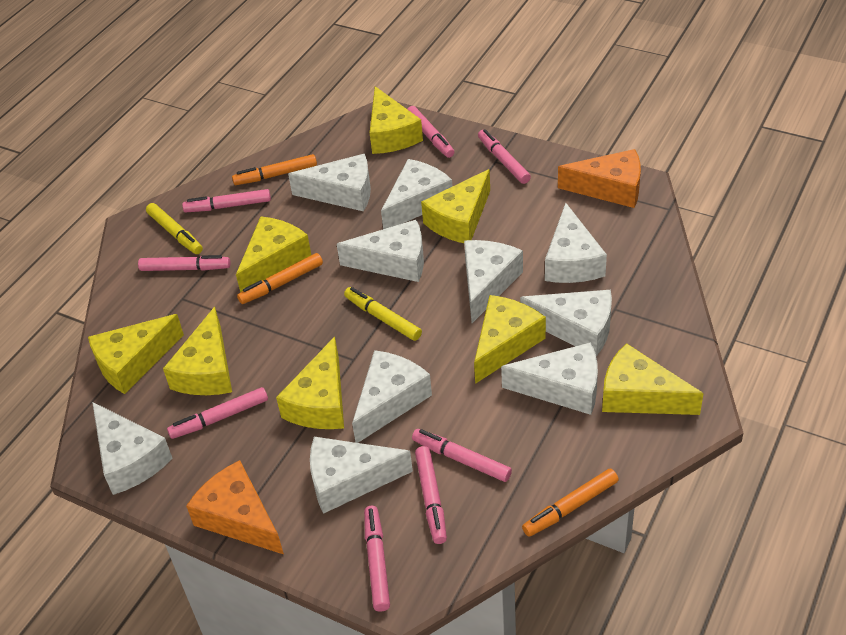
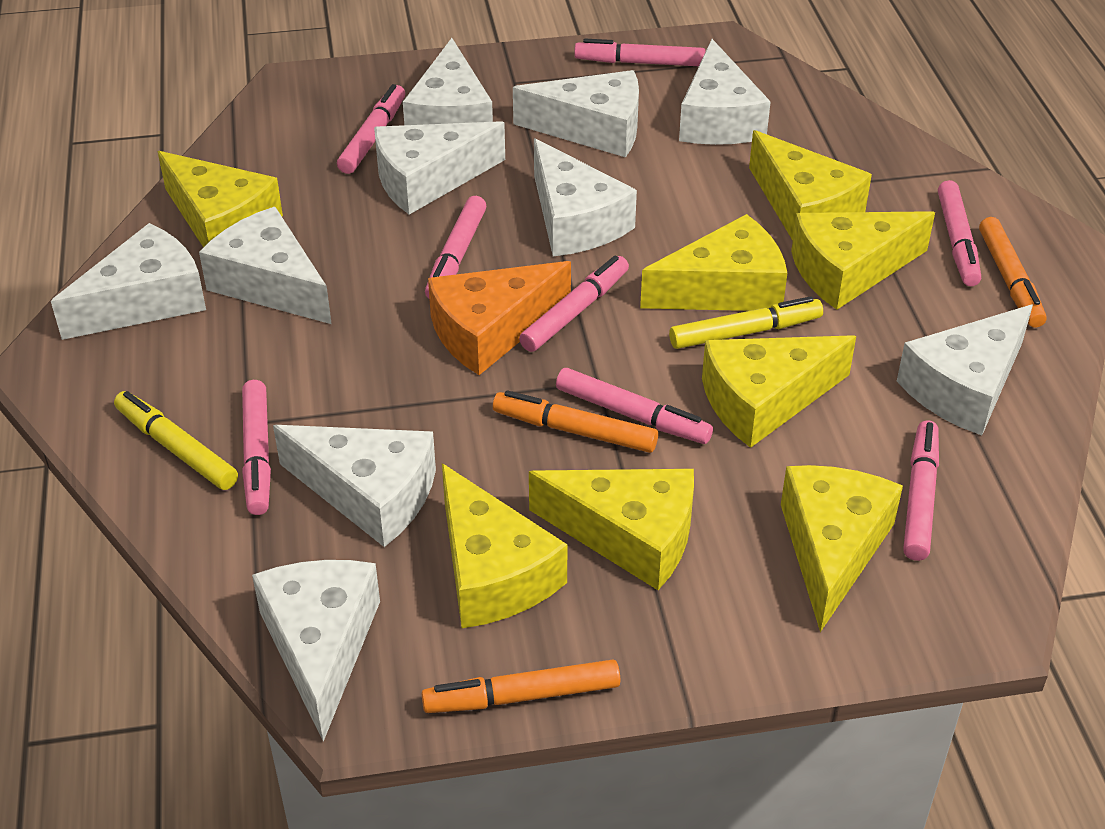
orange cheese: 2 -> 1

